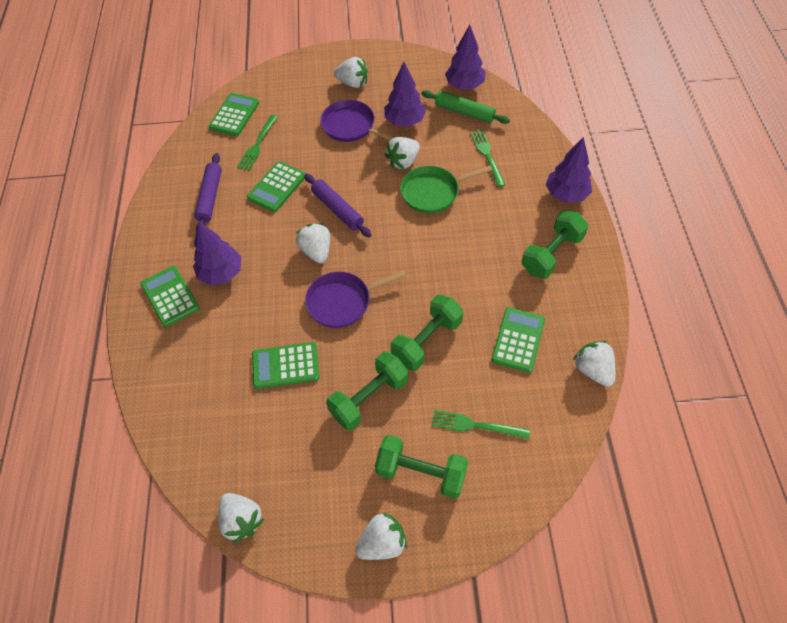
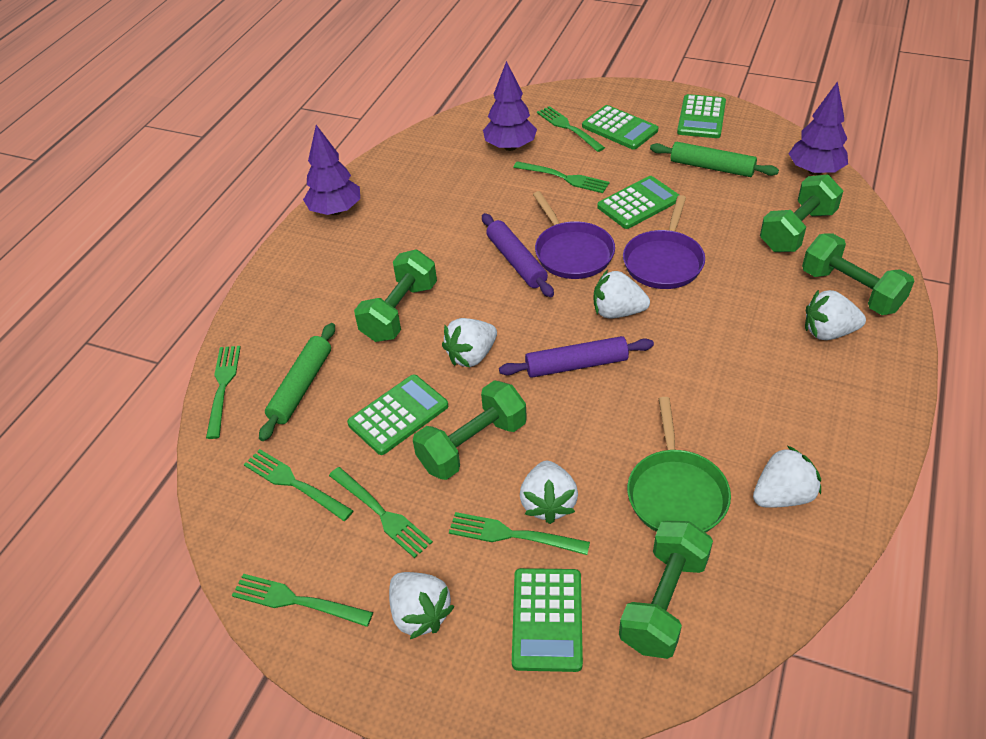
green dumbbell: 4 -> 5
green fork: 3 -> 7
green rolling pin: 1 -> 2
purple tree: 4 -> 3

